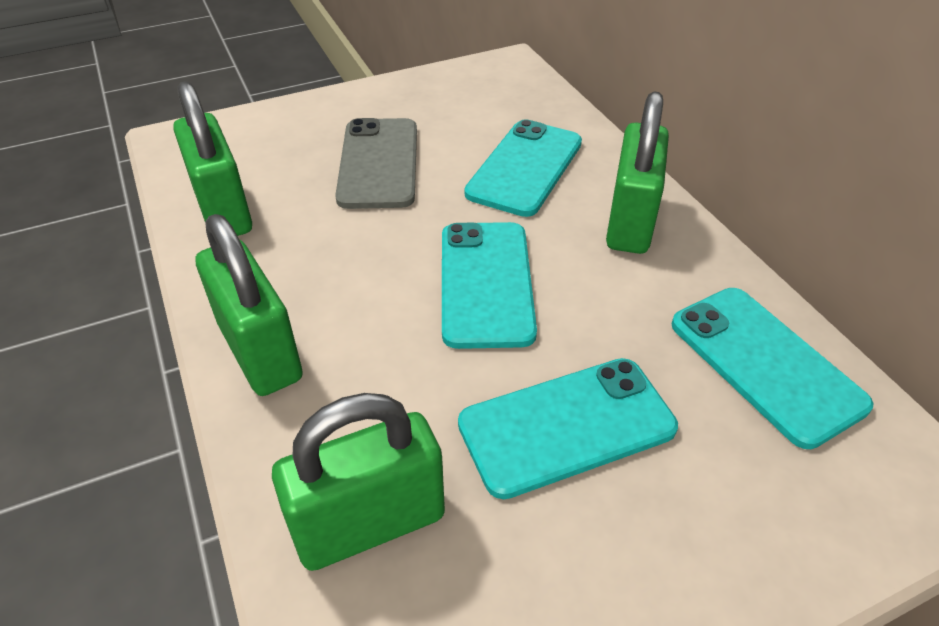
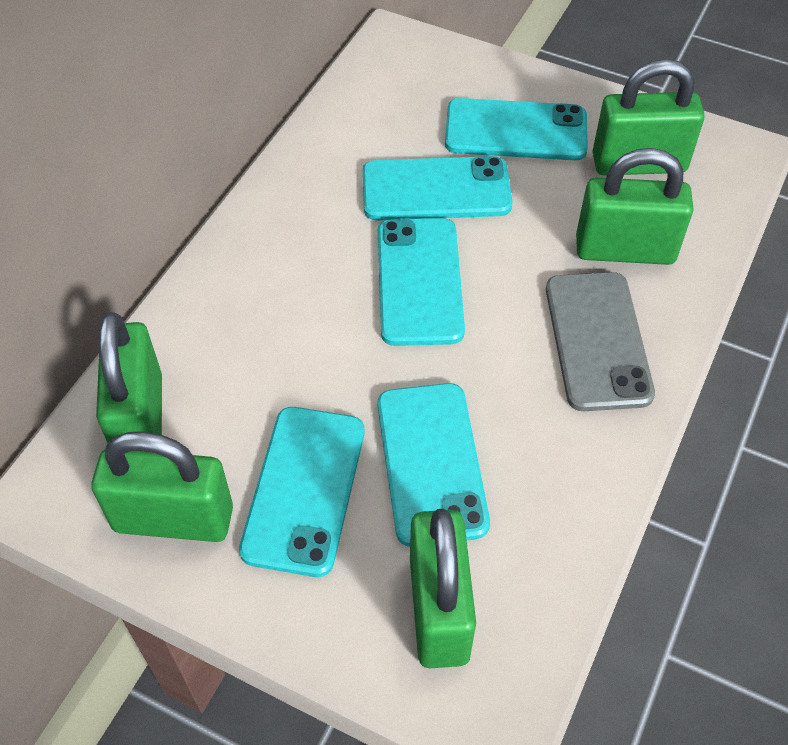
green padlock: 4 -> 5
turquoise phone: 4 -> 5

